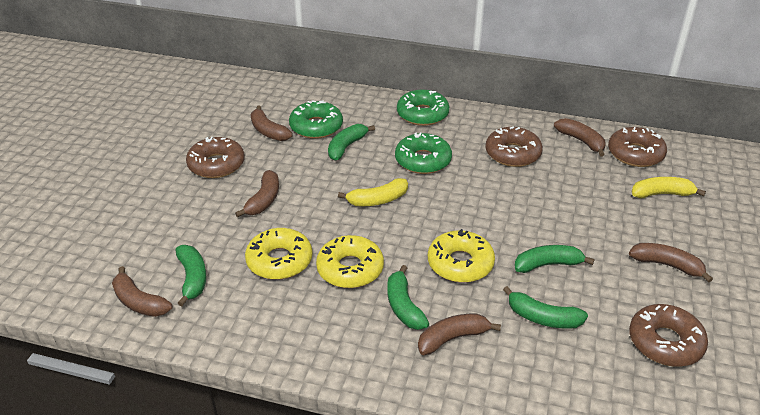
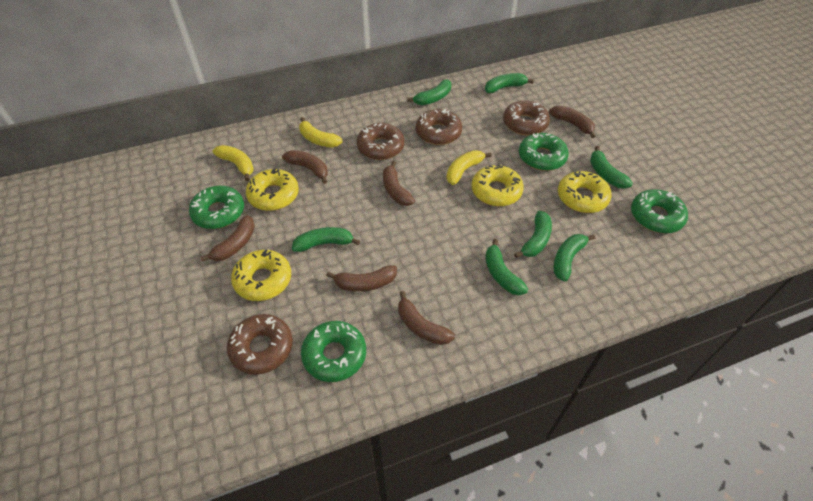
green banana: 5 -> 7
green donut: 3 -> 4
yellow banana: 2 -> 3
yellow donut: 3 -> 4

